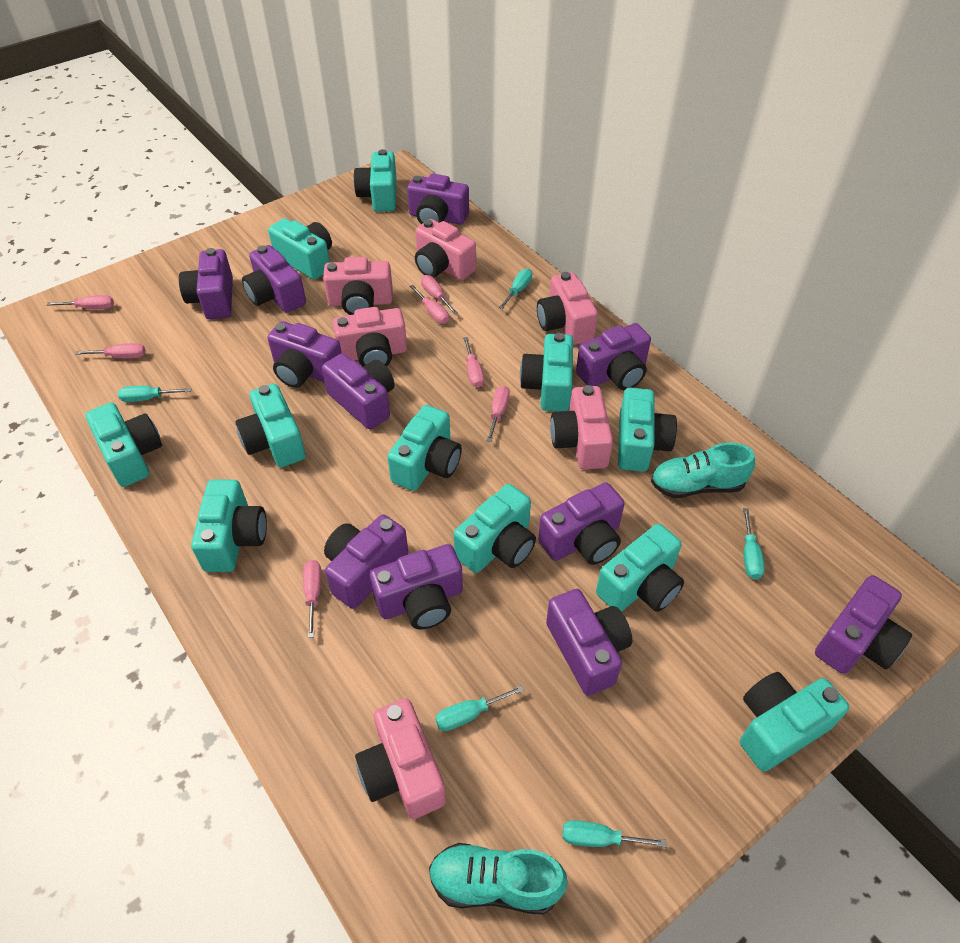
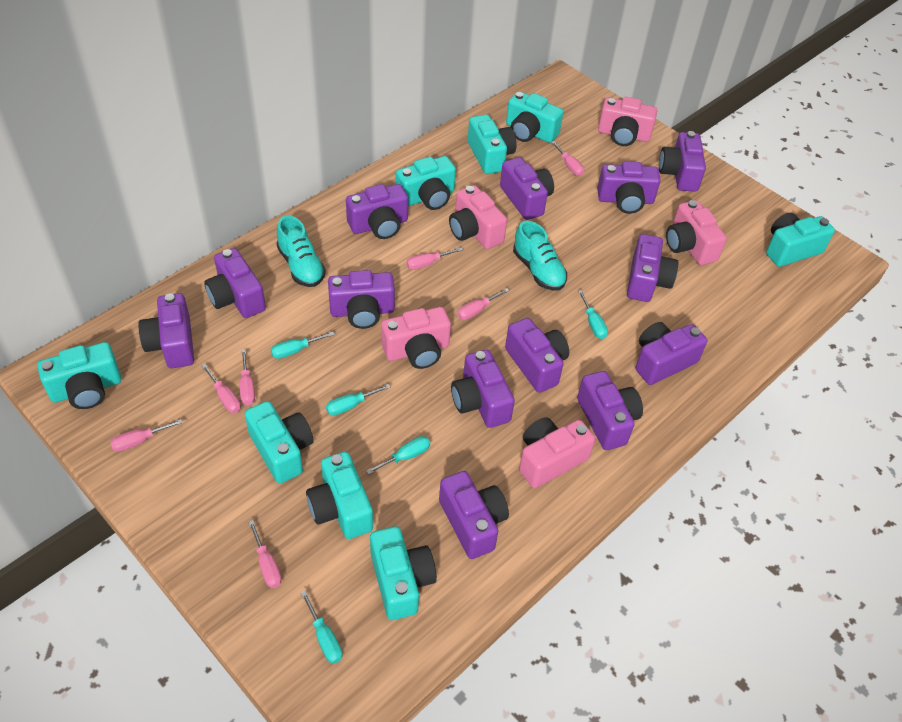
pink camera: 6 -> 5
purple camera: 11 -> 13
turquoise camera: 11 -> 8

